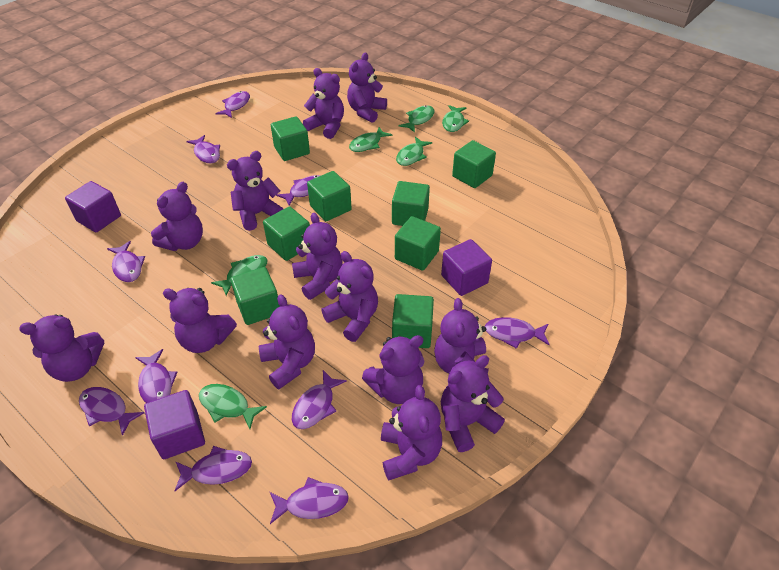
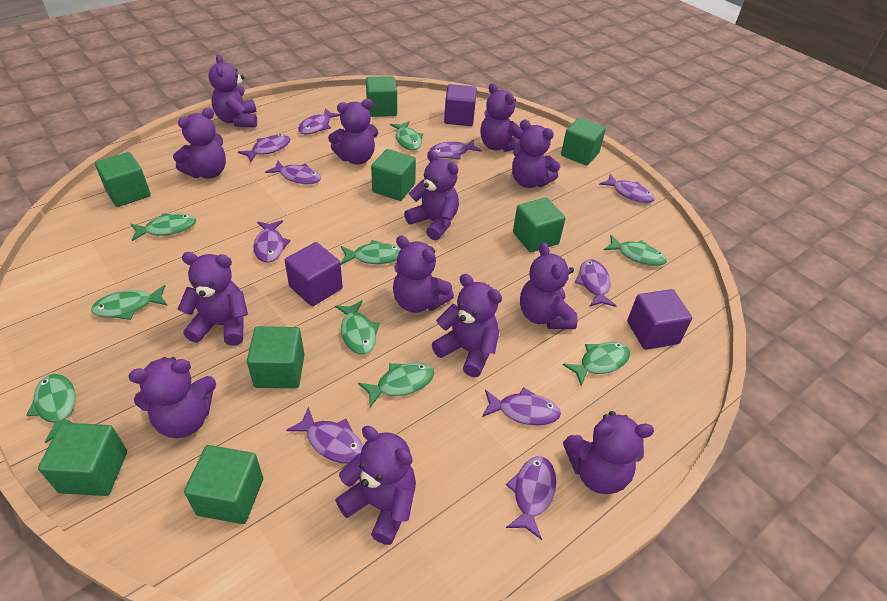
green fish: 6 -> 9

